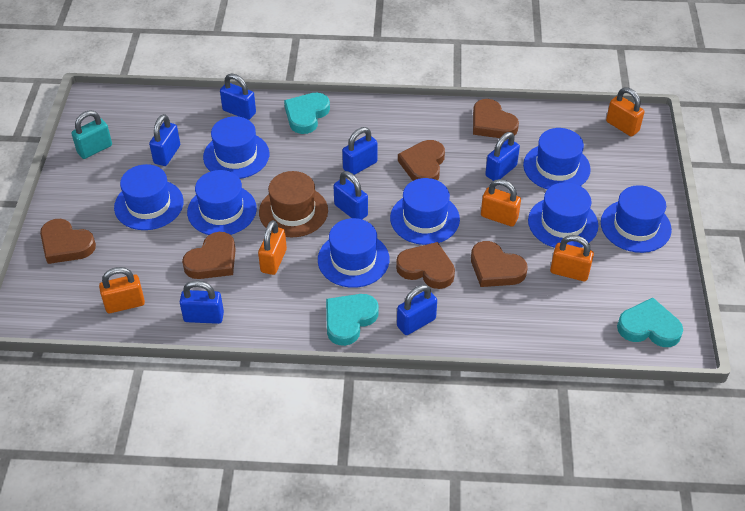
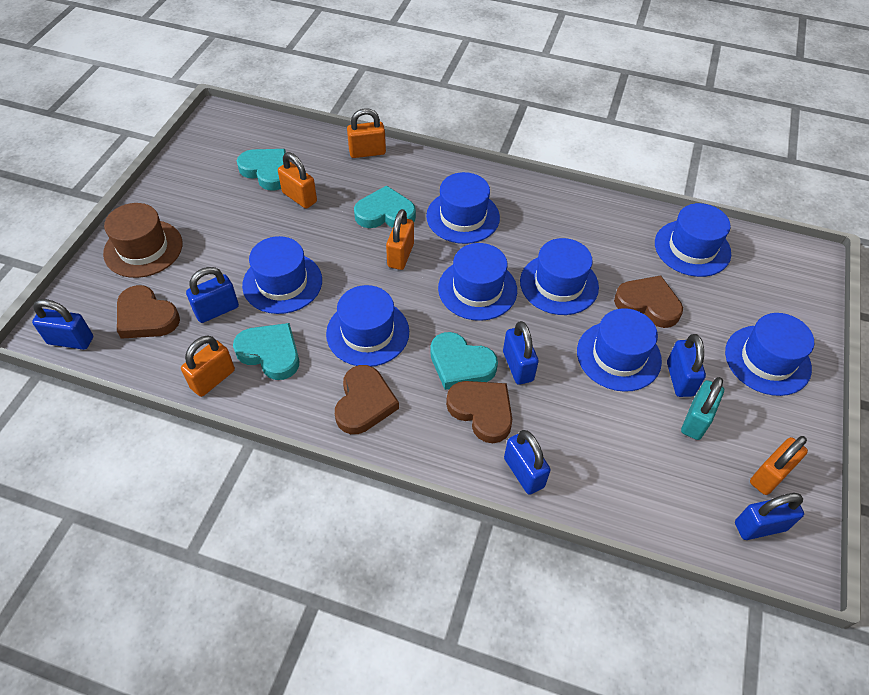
blue padlock: 7 -> 6
brown heart: 6 -> 4
turquoise heart: 3 -> 4

